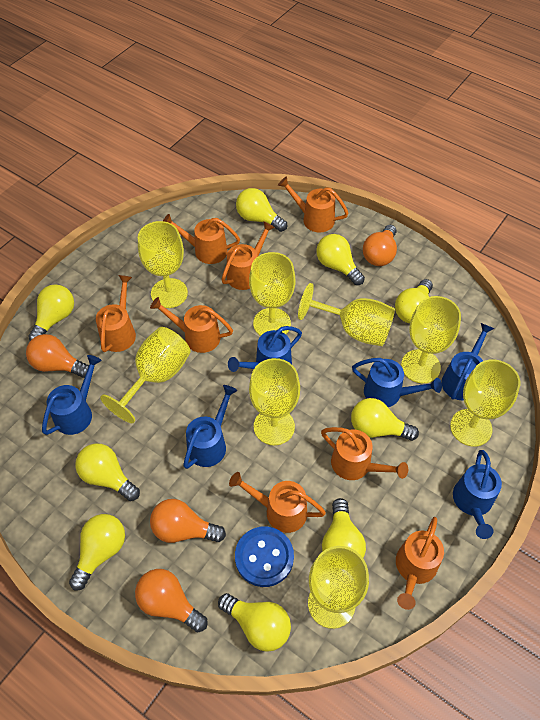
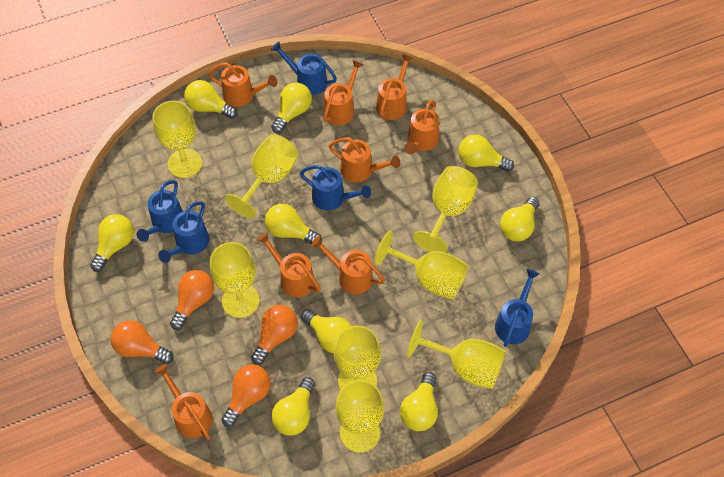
blue button: 1 -> 0
blue watering can: 6 -> 5

